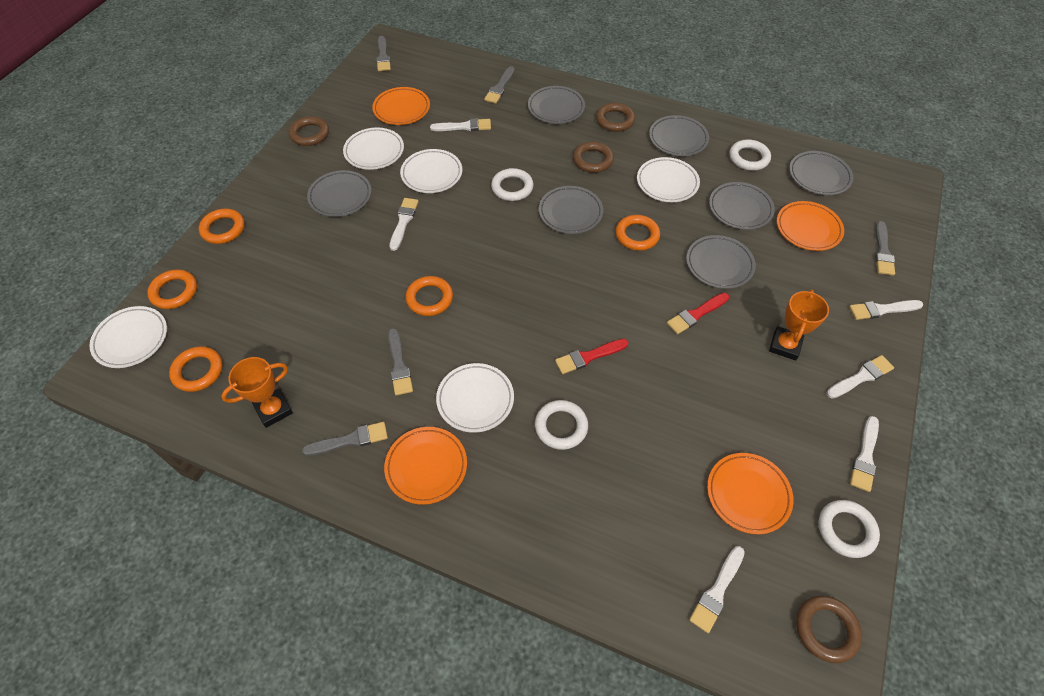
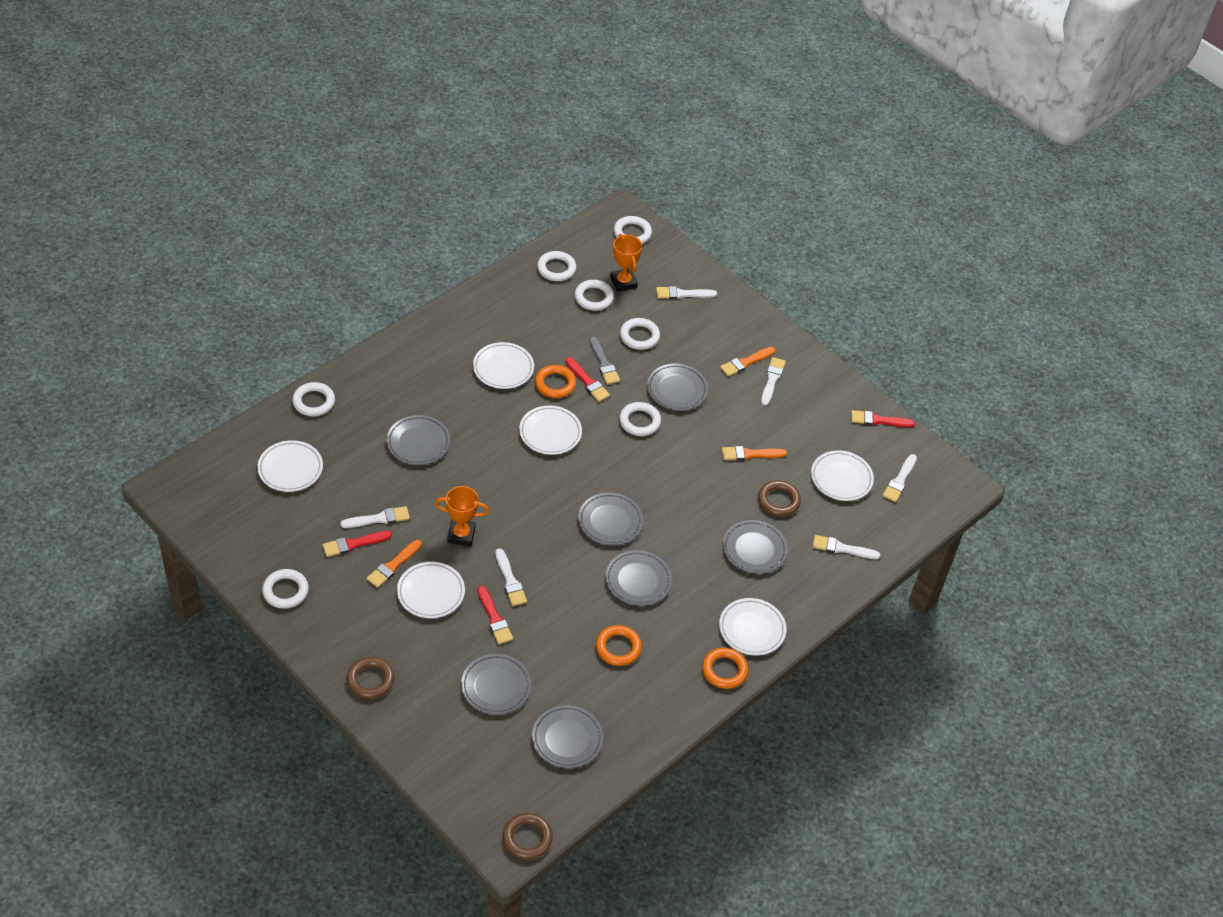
brown ring: 4 -> 3
grey brush: 5 -> 1
orange brush: 0 -> 3
orange plate: 4 -> 0
orange ring: 5 -> 3
red brush: 2 -> 4
white plate: 5 -> 6
white ring: 4 -> 7

